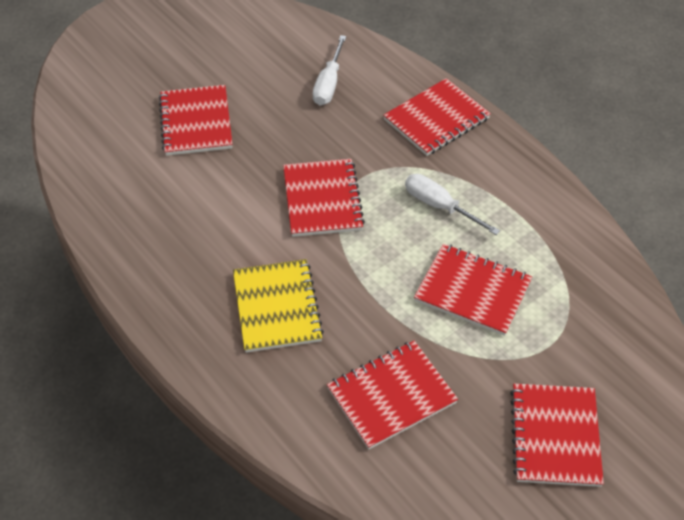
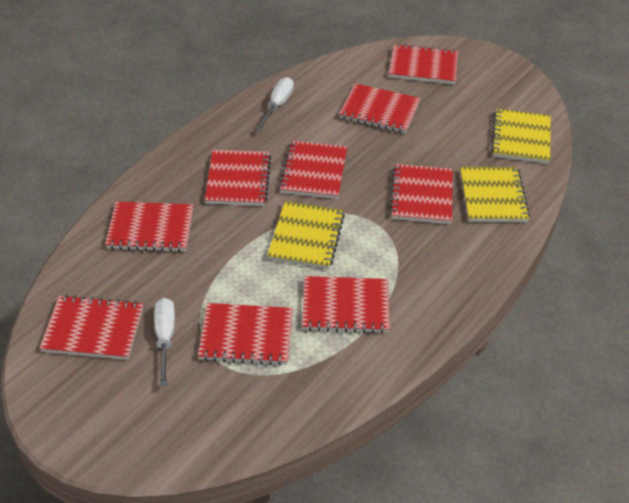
red notebook: 6 -> 9
yellow notebook: 1 -> 3

